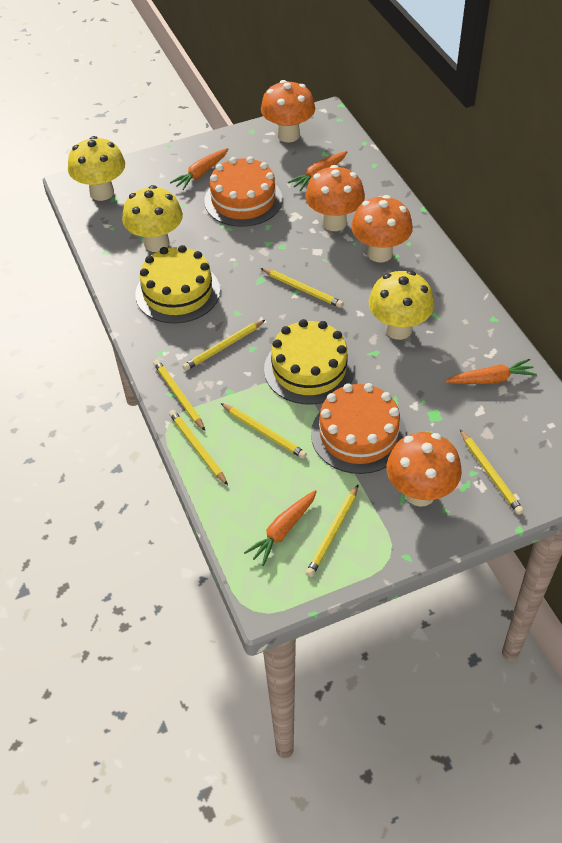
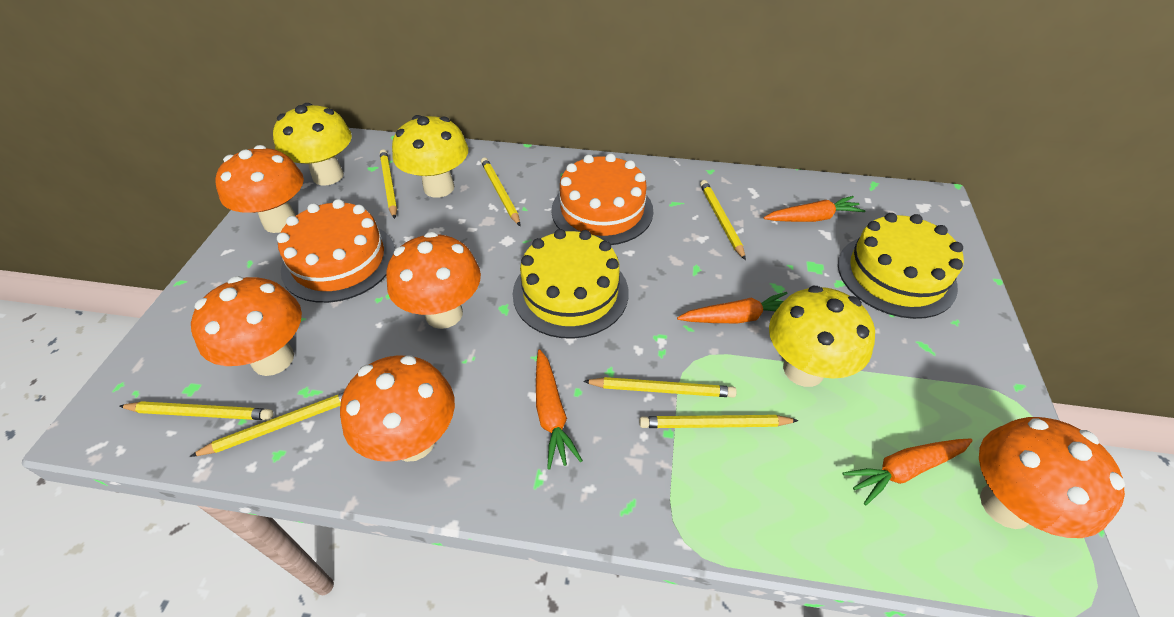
orange mushroom: 4 -> 5

